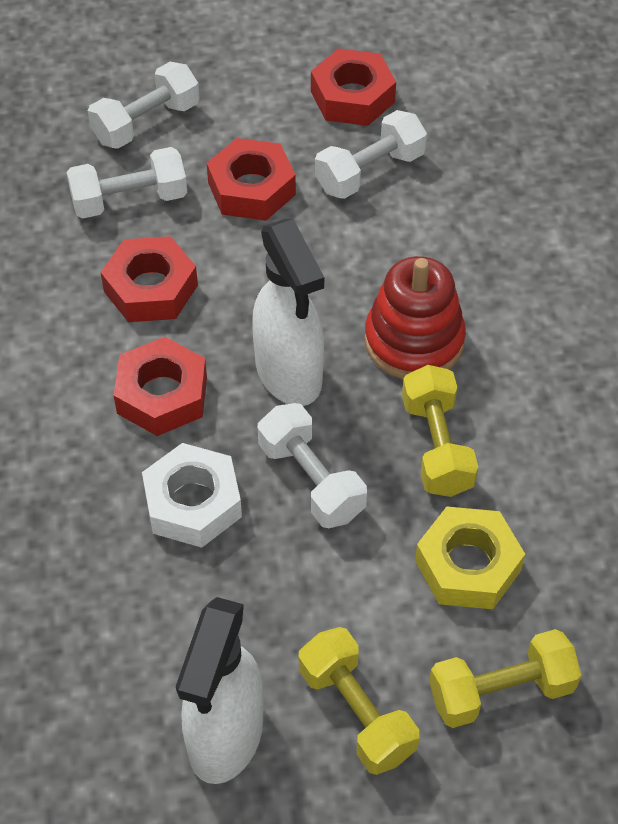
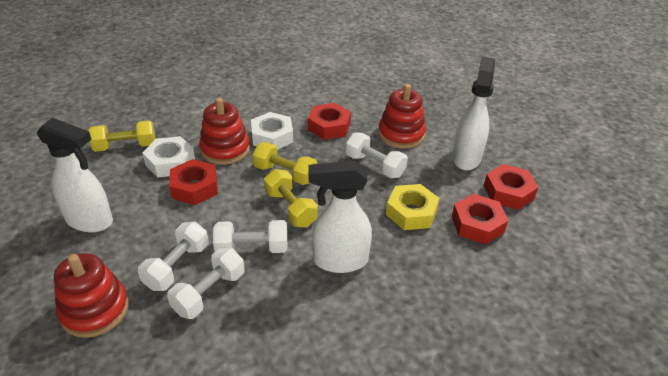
red stacking toy: 1 -> 3
white nut: 1 -> 2
white spray bottle: 2 -> 3

